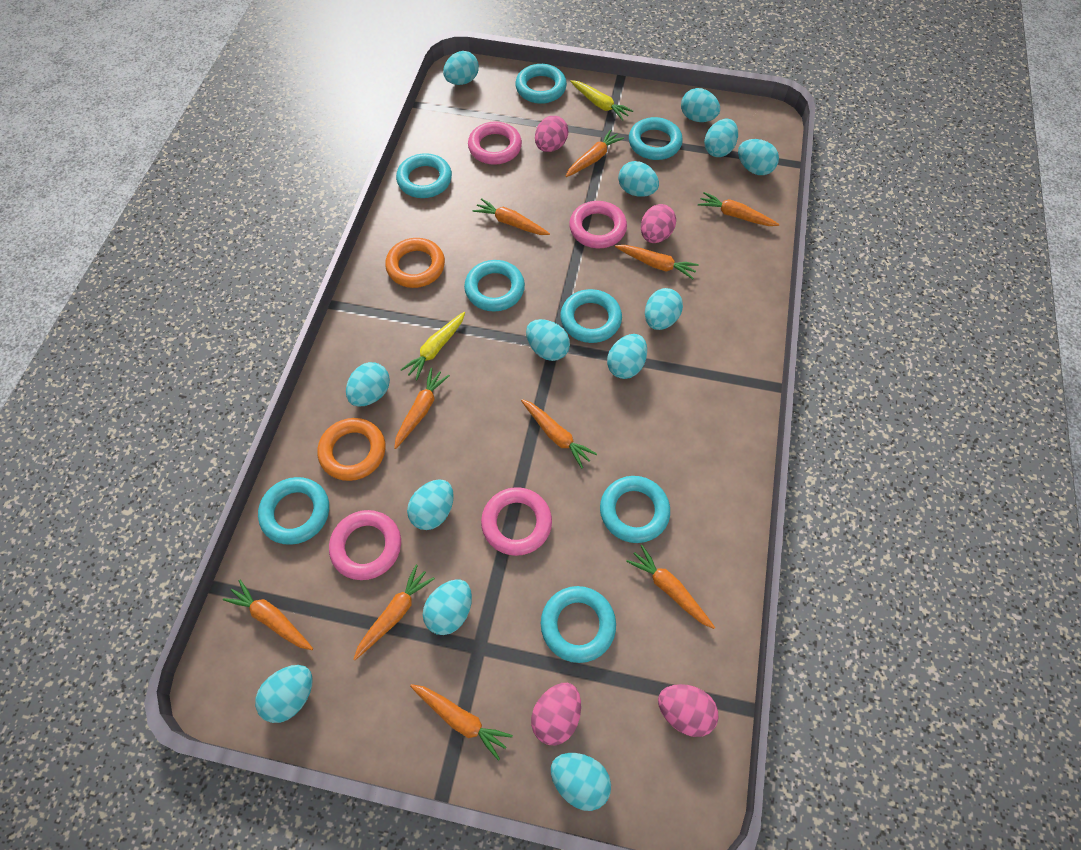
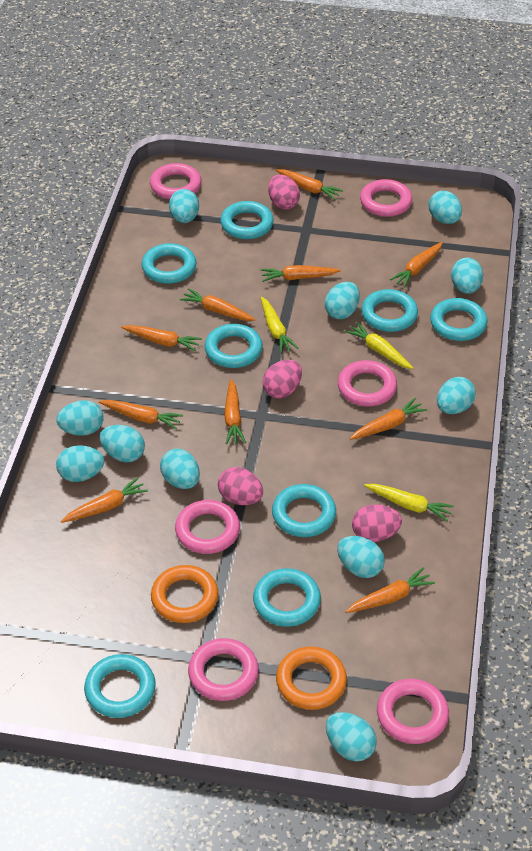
pink ring: 4 -> 6
turquoise egg: 13 -> 11
yellow carrot: 2 -> 3

